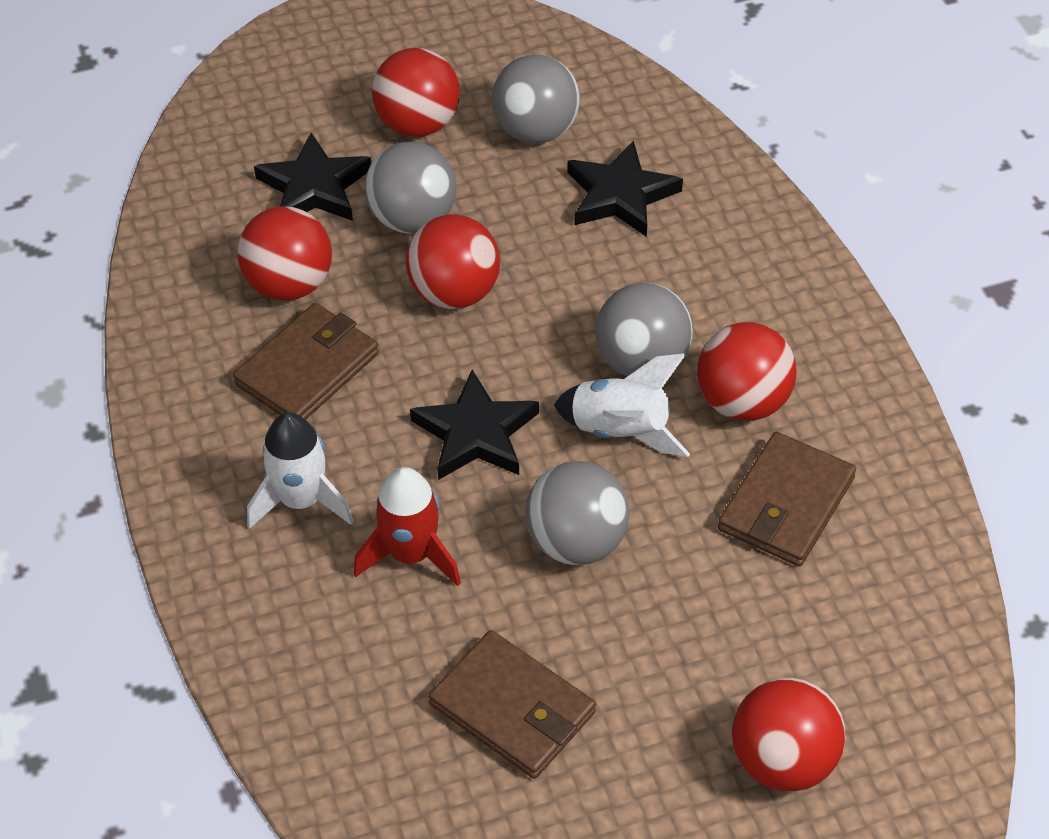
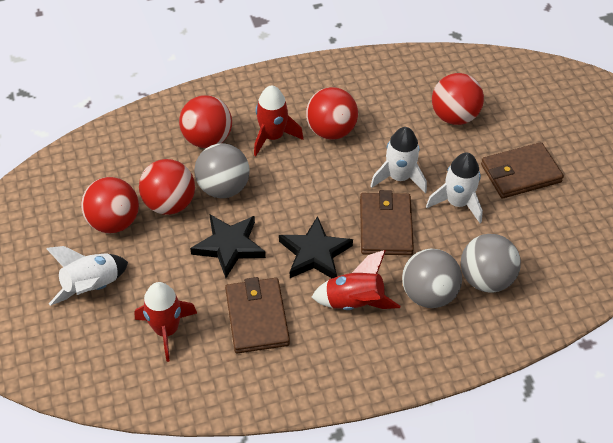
black star: 3 -> 2
grey ball: 4 -> 3
red rocket: 1 -> 3
white rocket: 2 -> 3

